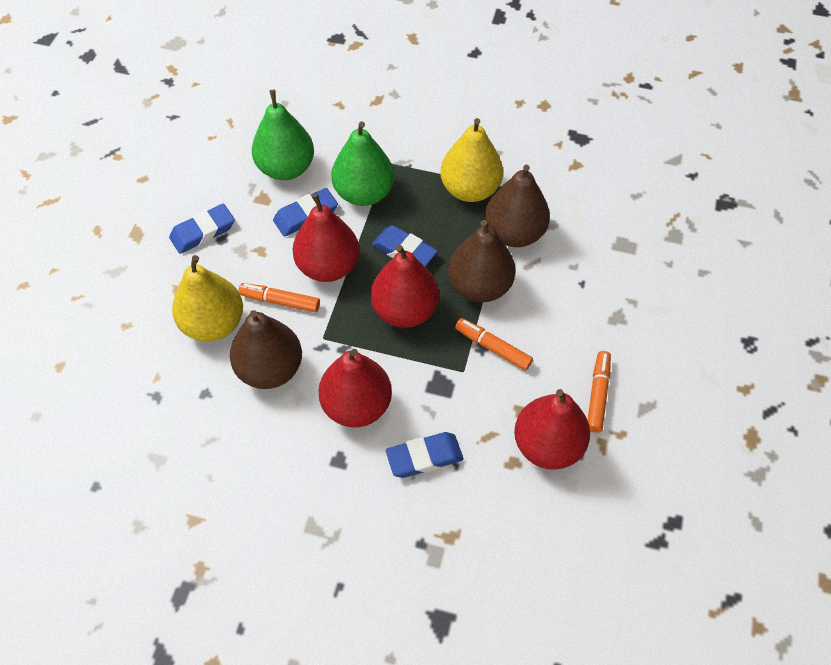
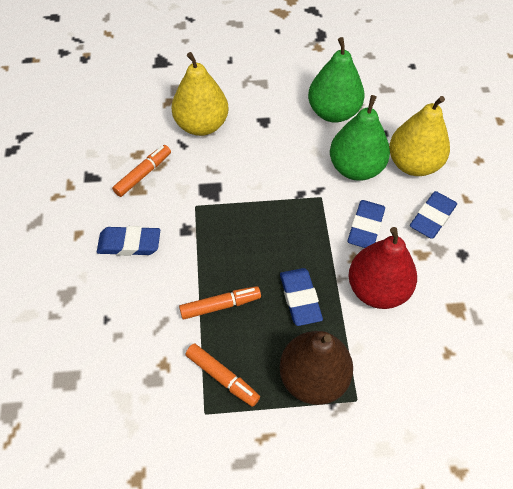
brown pear: 3 -> 1
red pear: 4 -> 1

